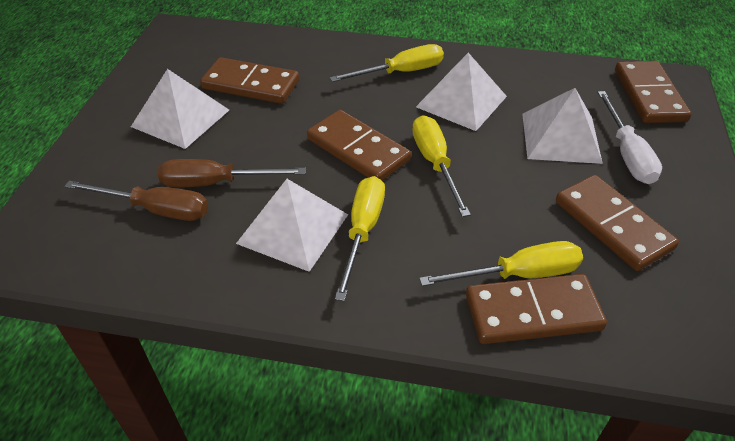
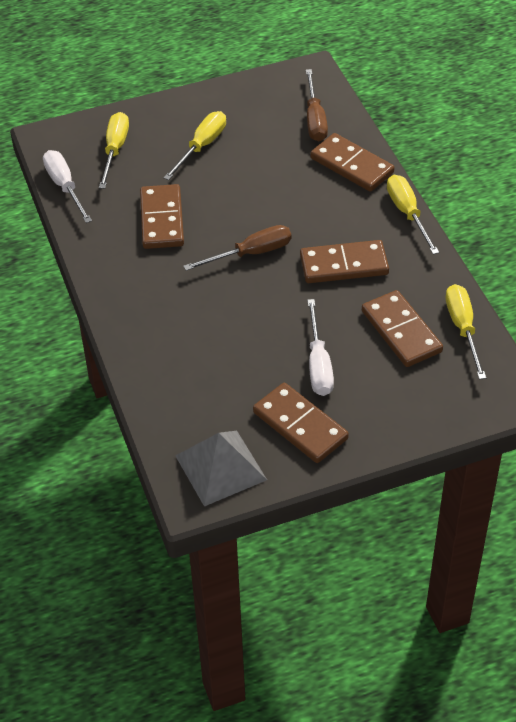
grey pyramid: 0 -> 1
white pyramid: 4 -> 0
white screwdriver: 1 -> 2

